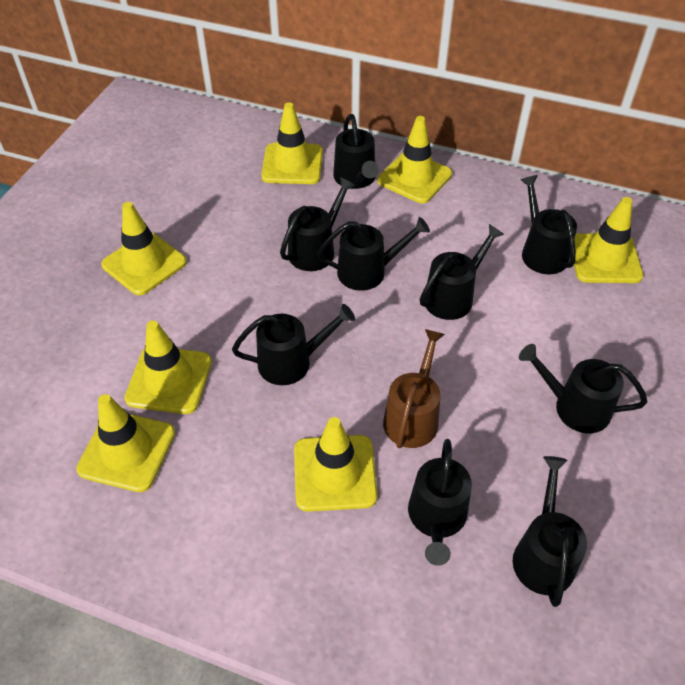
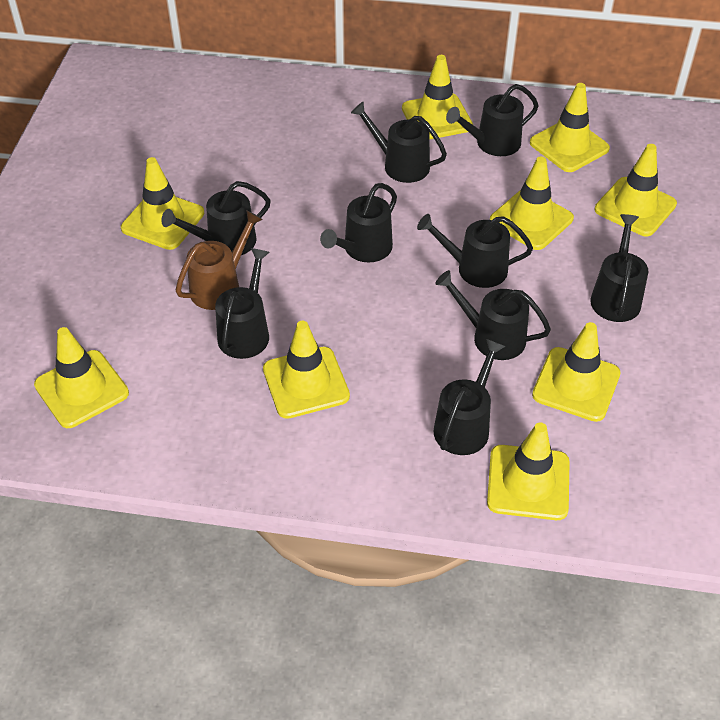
yellow traffic cone: 7 -> 9

